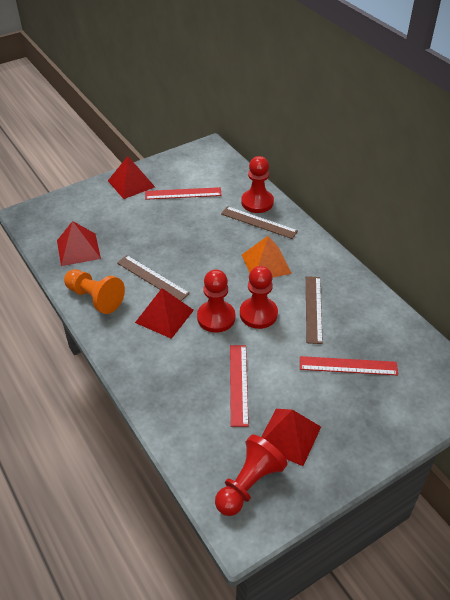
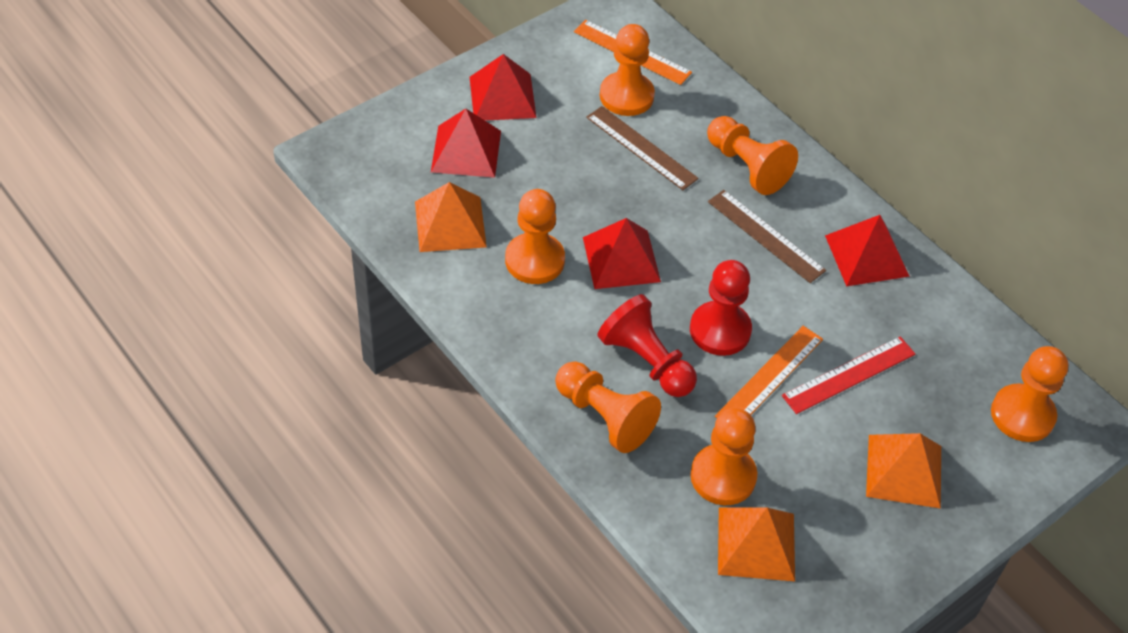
brown ruler: 3 -> 2
orange pawn: 1 -> 6
orange pyramid: 1 -> 3
orange ruler: 0 -> 2
red pawn: 4 -> 2
red ruler: 3 -> 1

